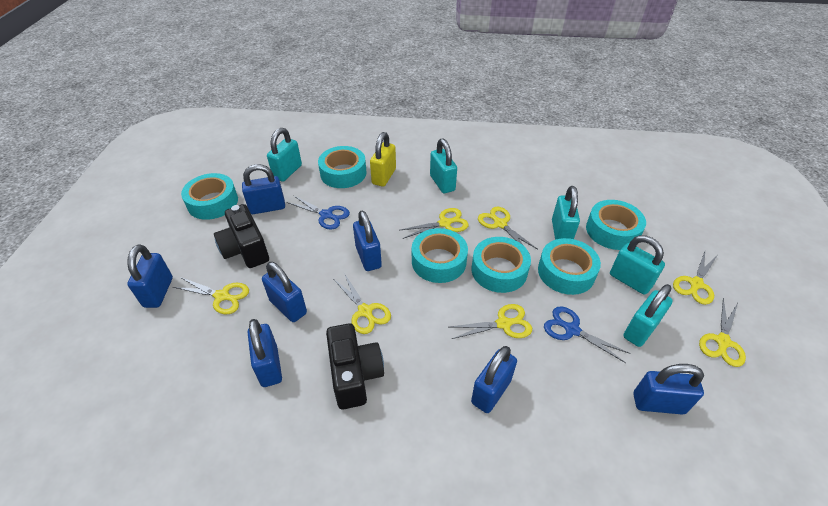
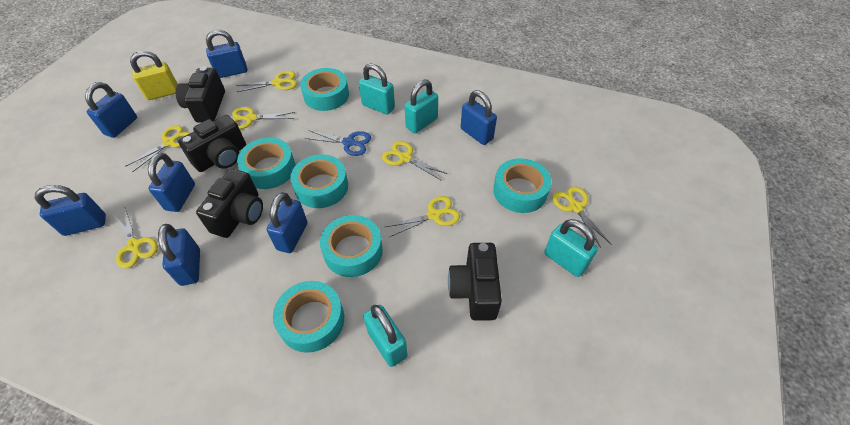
black camera: 2 -> 4
blue scissors: 2 -> 1
turquoise padlock: 5 -> 4

